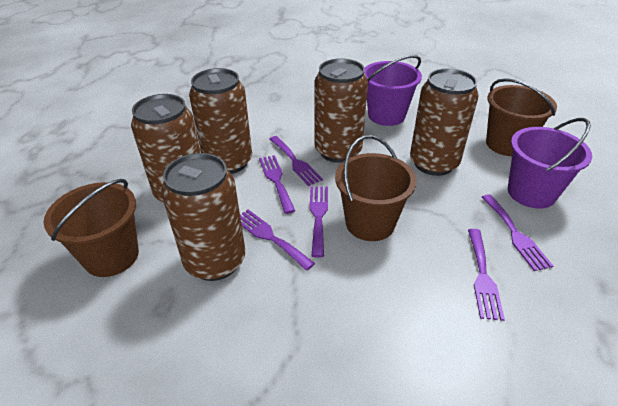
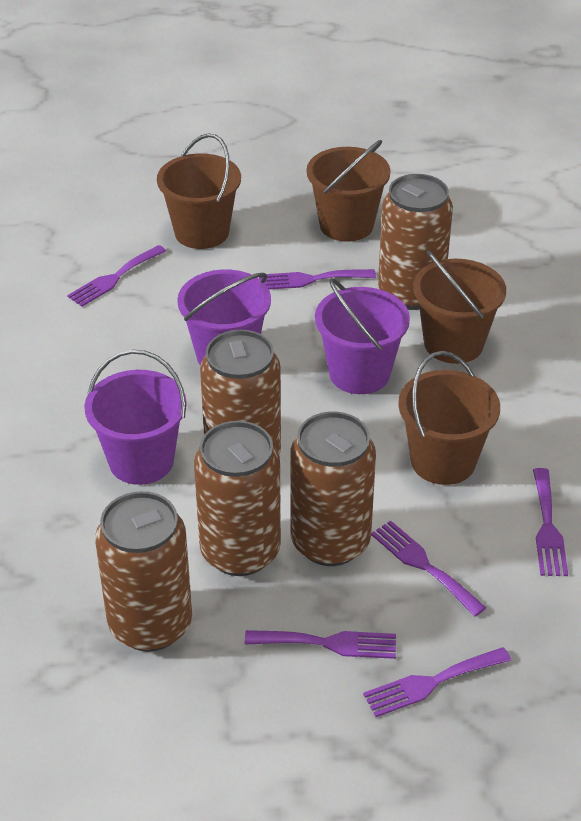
brown bucket: 3 -> 4
purple bucket: 2 -> 3

